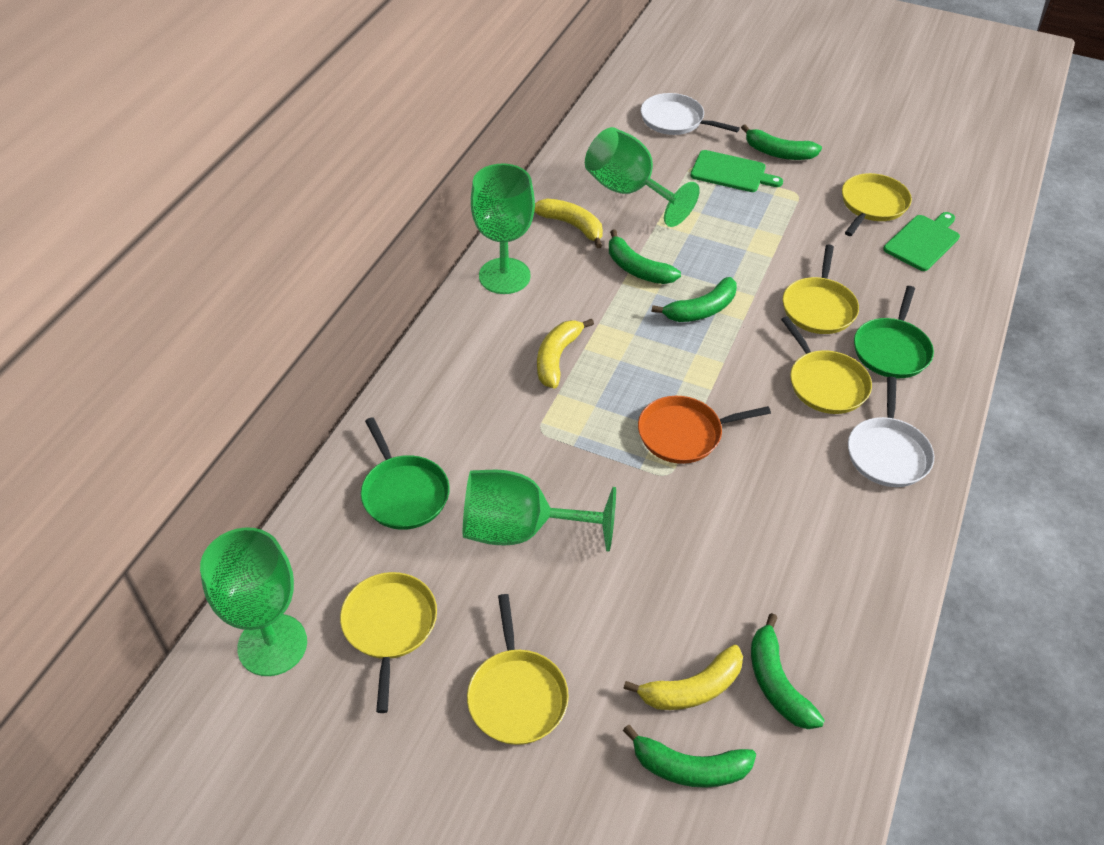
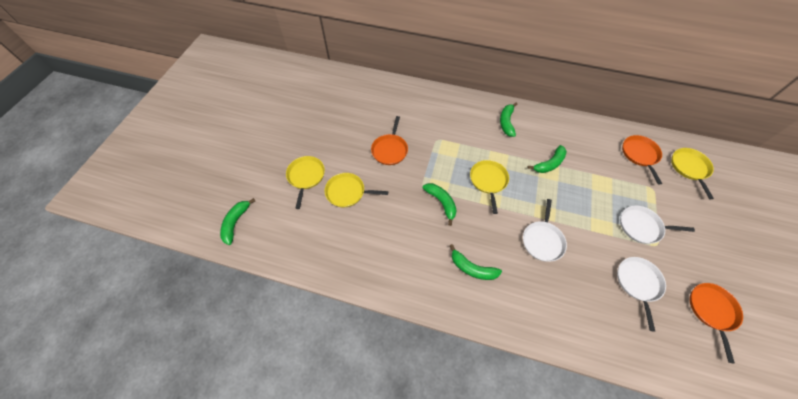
green cutting board: 2 -> 0
green goblet: 4 -> 0
green pan: 2 -> 0
orange pan: 1 -> 3
white pan: 2 -> 3
yellow banana: 3 -> 0
yellow pan: 5 -> 4

